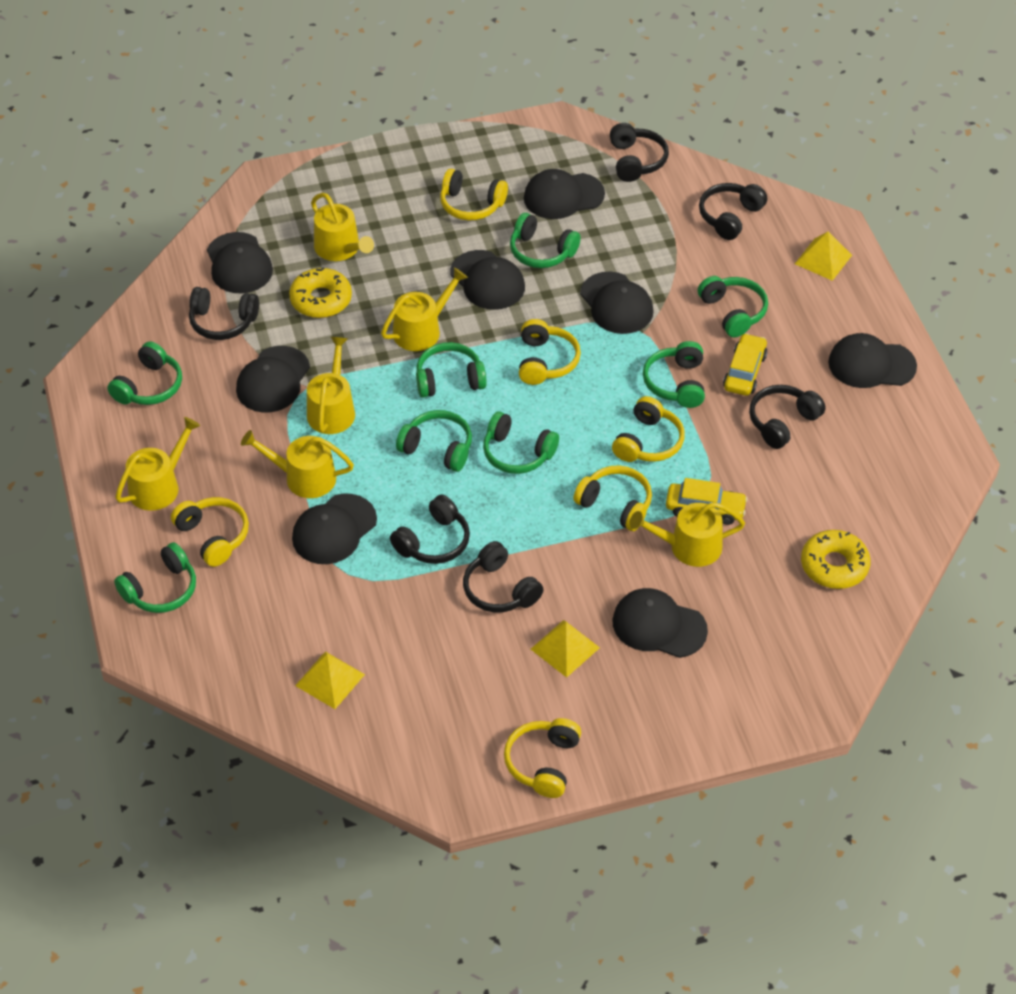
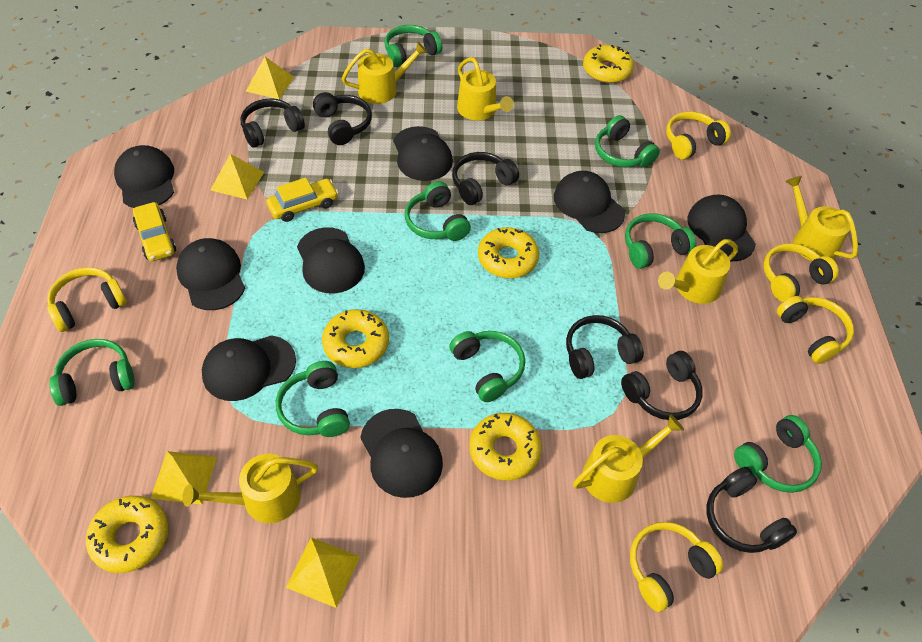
yellow donut: 2 -> 5
yellow headphones: 6 -> 5
yellow pyramid: 3 -> 4

